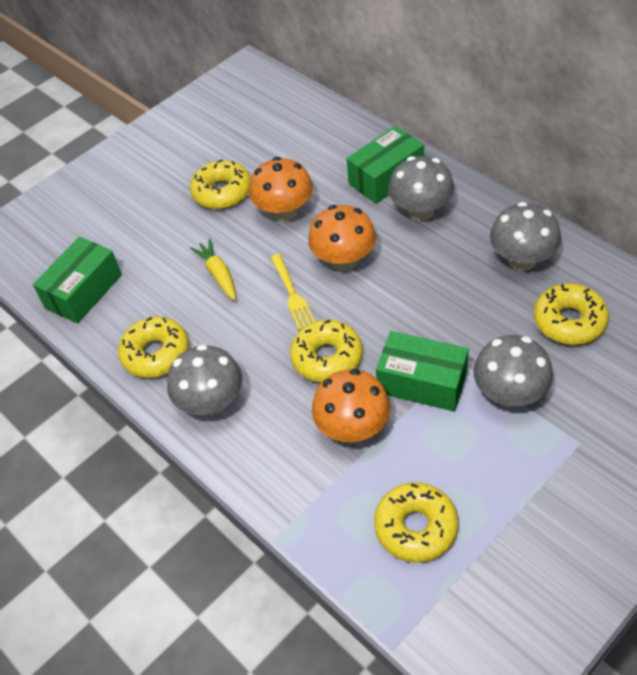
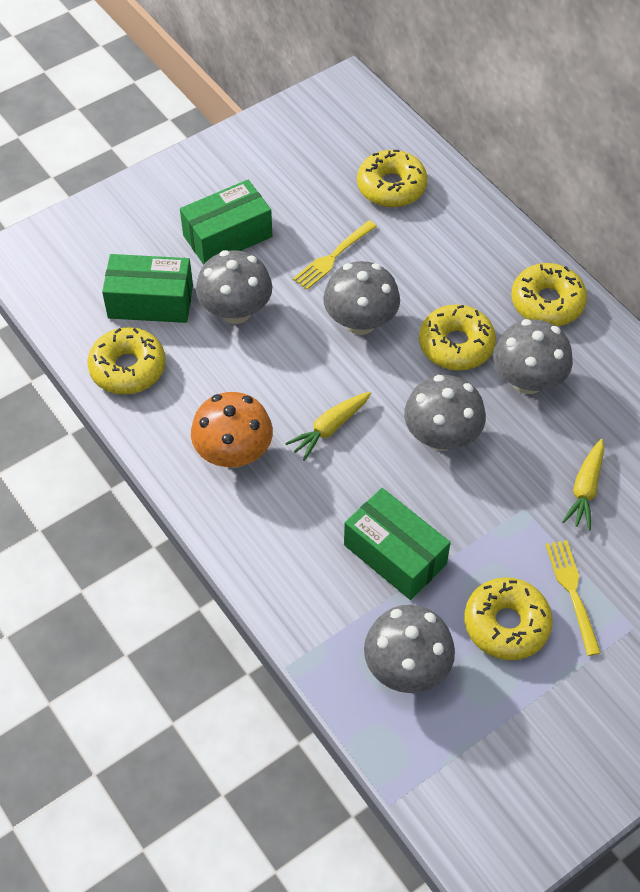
grey mushroom: 4 -> 5
orange mushroom: 3 -> 1
yellow carrot: 1 -> 2
yellow fork: 1 -> 2

